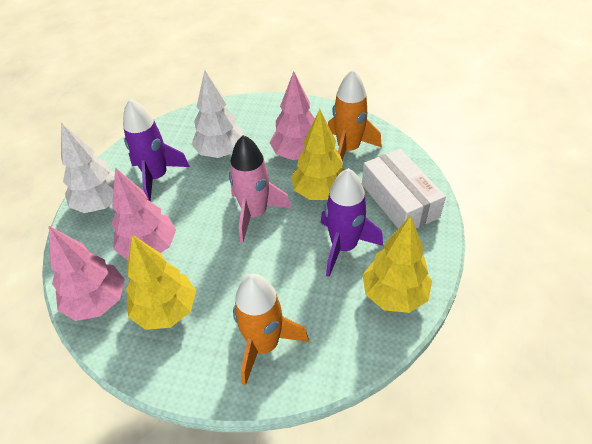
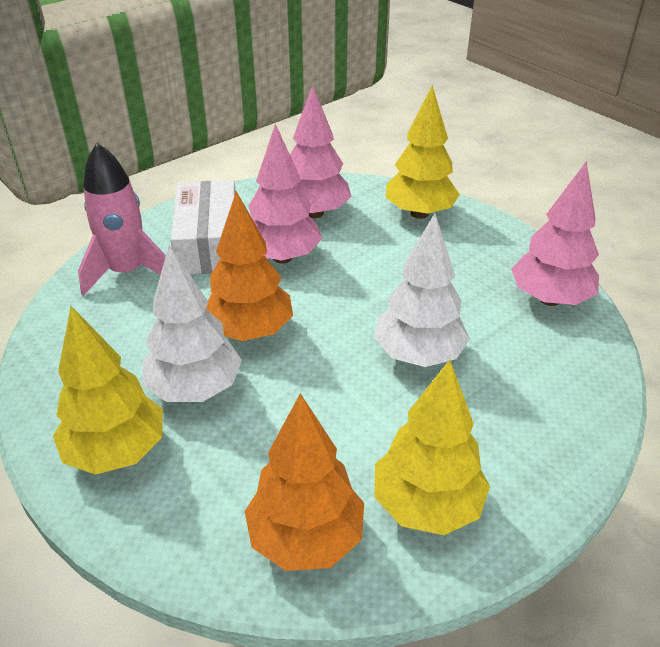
orange rocket: 2 -> 0
orange tree: 0 -> 2
purple rocket: 2 -> 0

